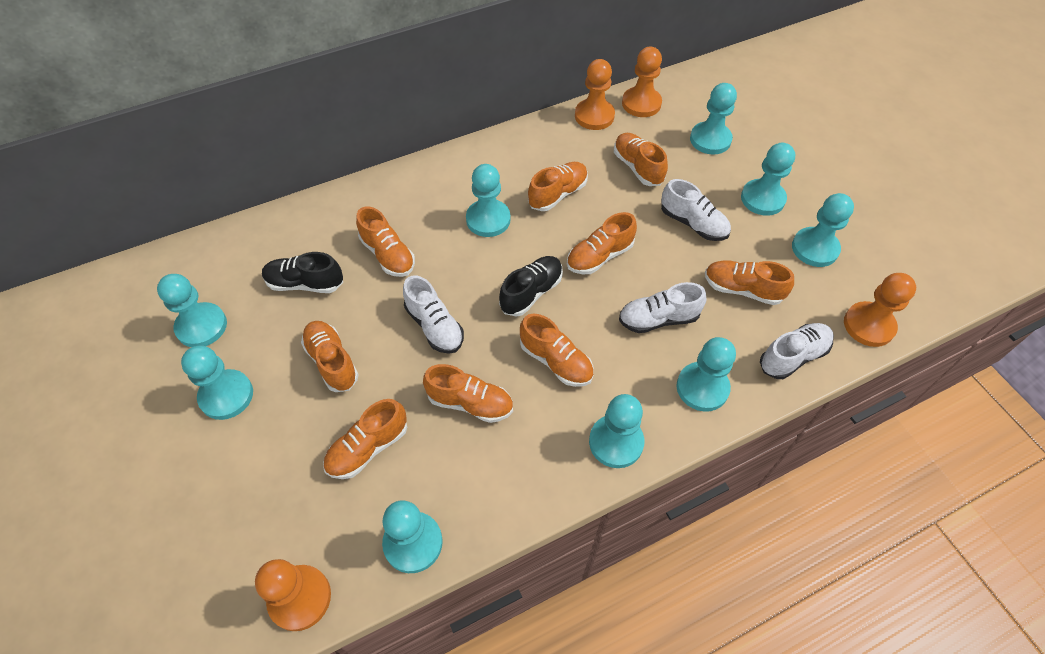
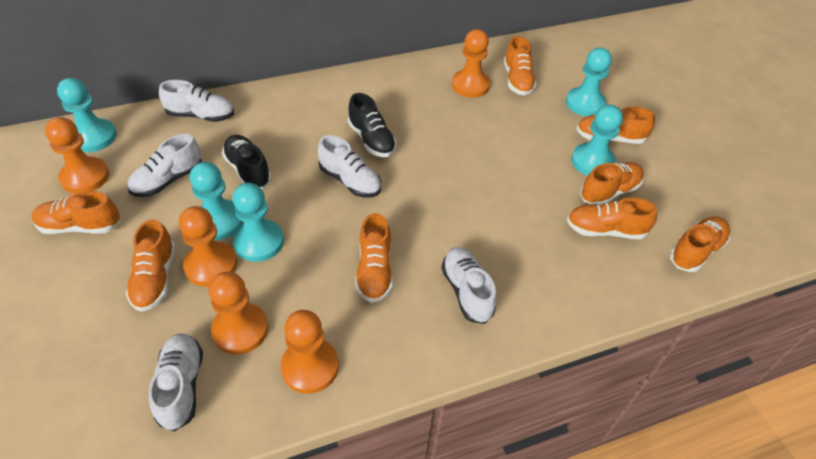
orange pawn: 4 -> 5
orange shoe: 9 -> 8
turquoise pawn: 9 -> 5
white shoe: 4 -> 5

